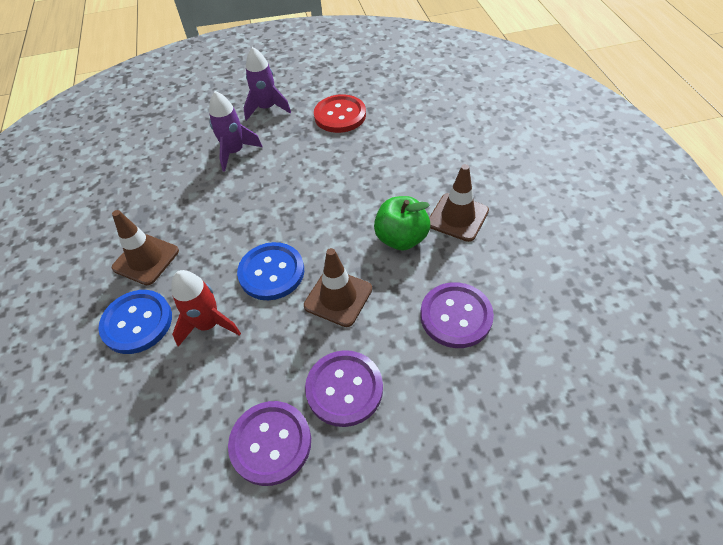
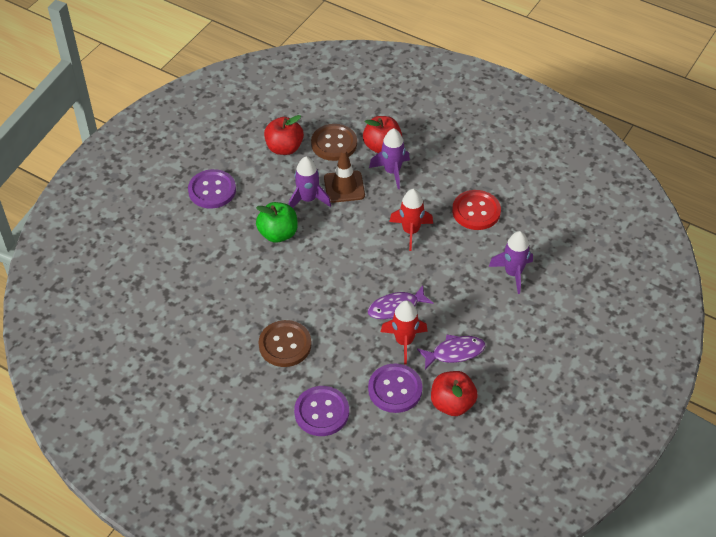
blue button: 2 -> 0
brown button: 0 -> 2
brown traffic cone: 3 -> 1
purple fish: 0 -> 2
purple rocket: 2 -> 3
red apple: 0 -> 3
red rocket: 1 -> 2

